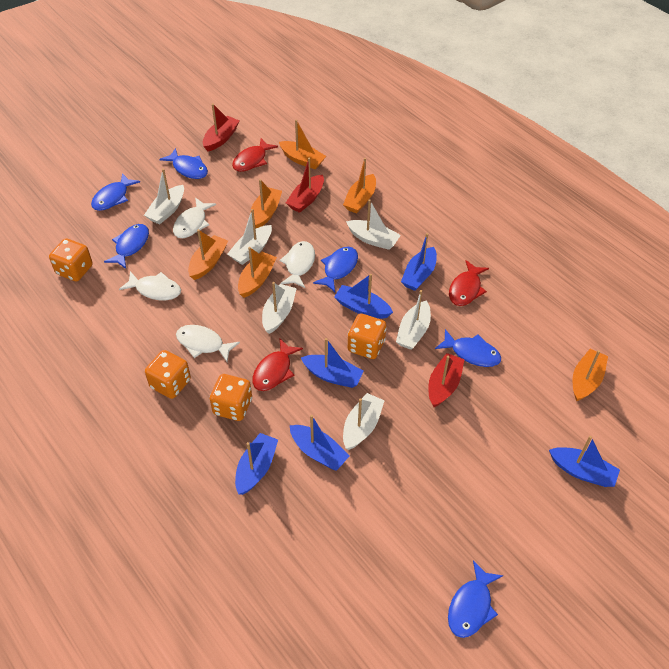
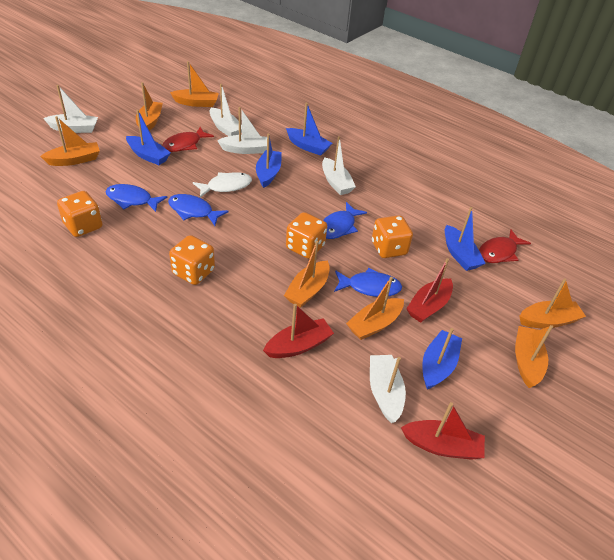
blue boat: 6 -> 5
blue fish: 6 -> 4
orange boat: 6 -> 7
red fish: 3 -> 2
white boat: 6 -> 5
white fish: 4 -> 1

